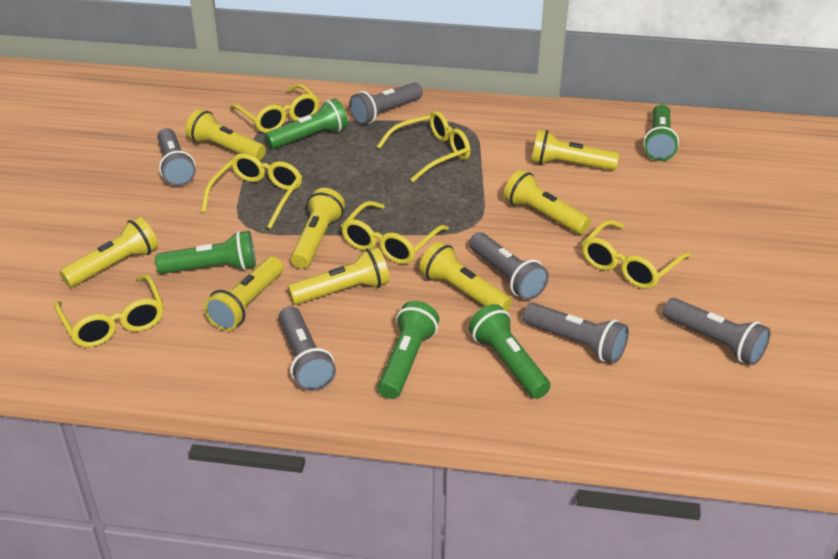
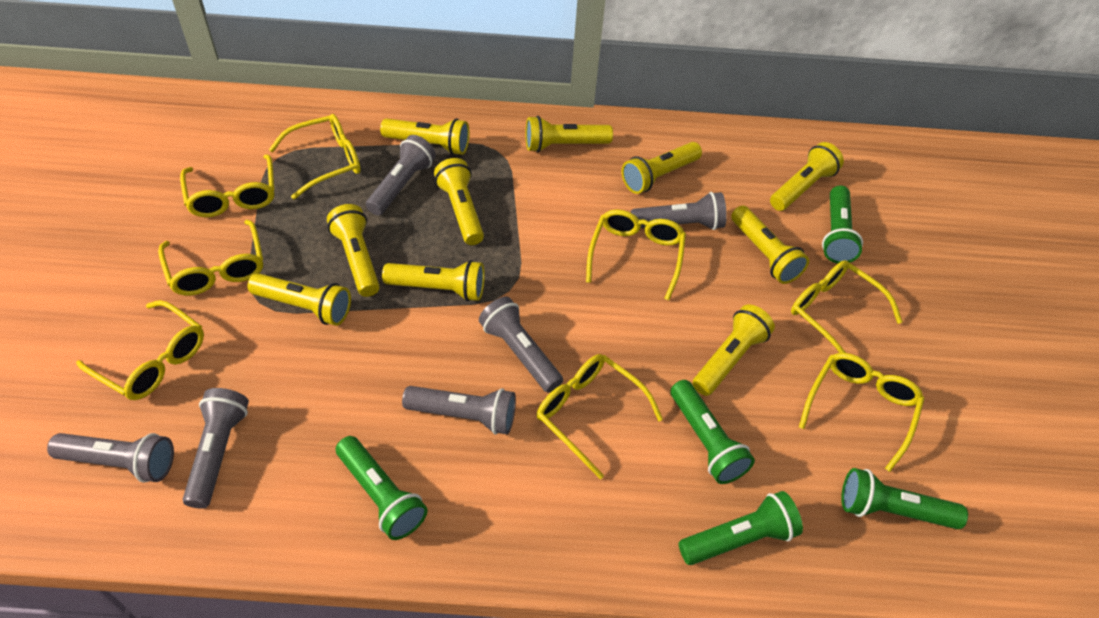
yellow flashlight: 8 -> 10
yellow glasses: 6 -> 8

